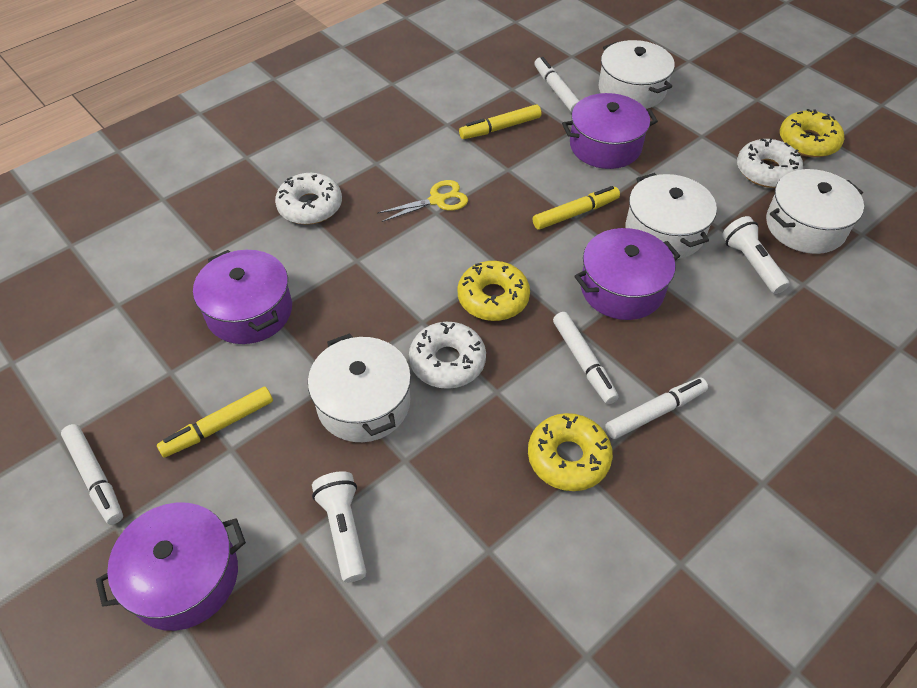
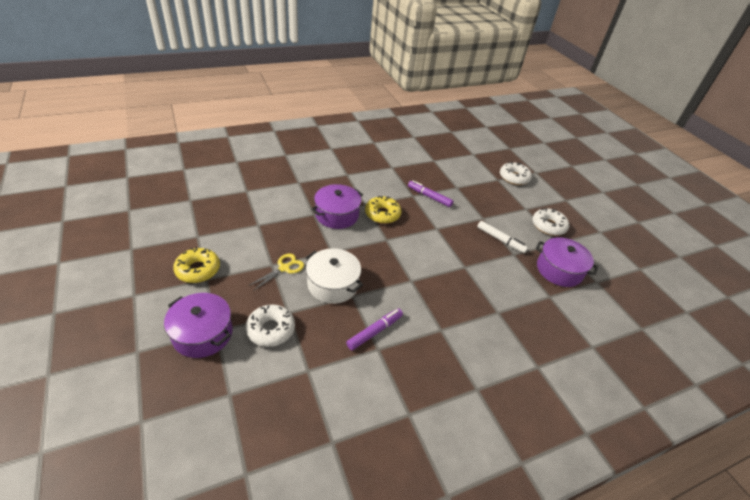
purple marker: 0 -> 2
purple pot: 4 -> 3
white flashlight: 2 -> 0
white marker: 4 -> 1
white pot: 4 -> 1
yellow donut: 3 -> 2
yellow marker: 3 -> 0

